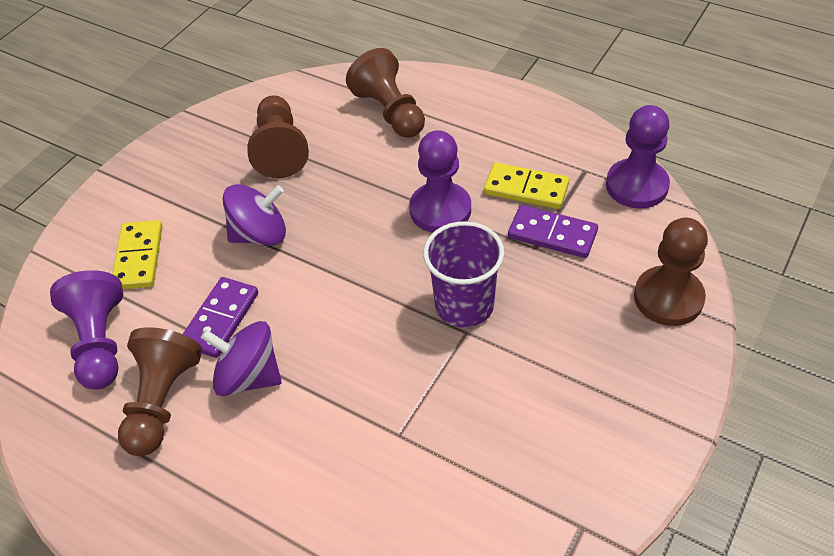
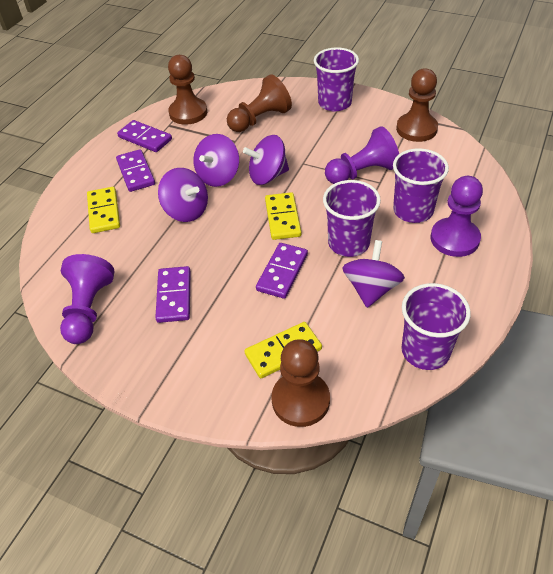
purple cup: 1 -> 4
purple domino: 2 -> 4
purple spinning top: 2 -> 4
yellow domino: 2 -> 3

